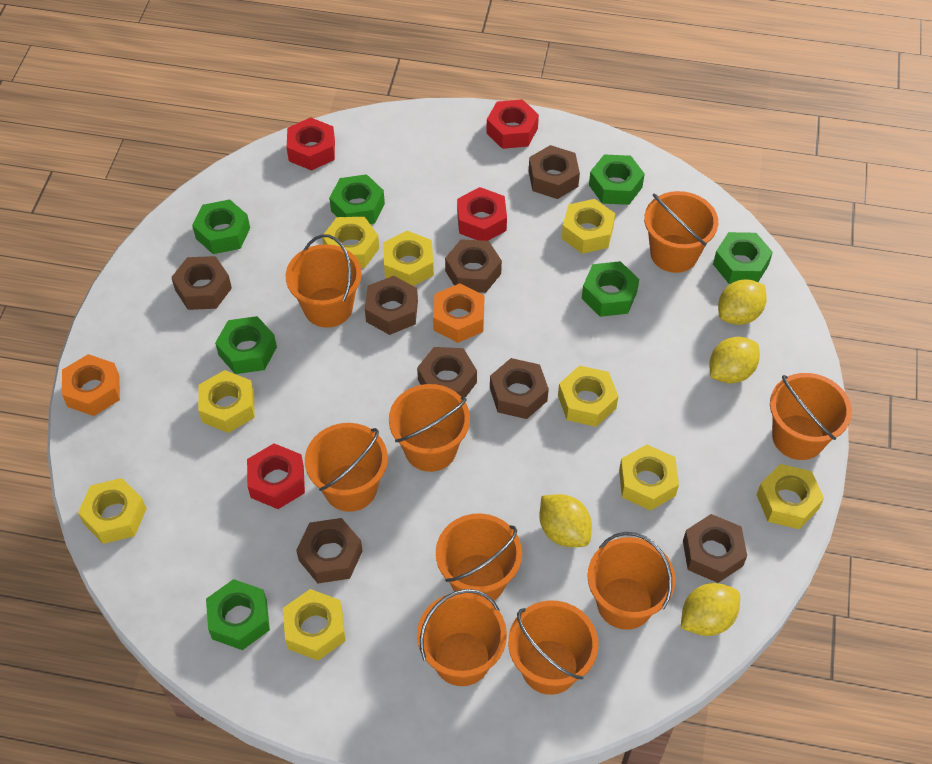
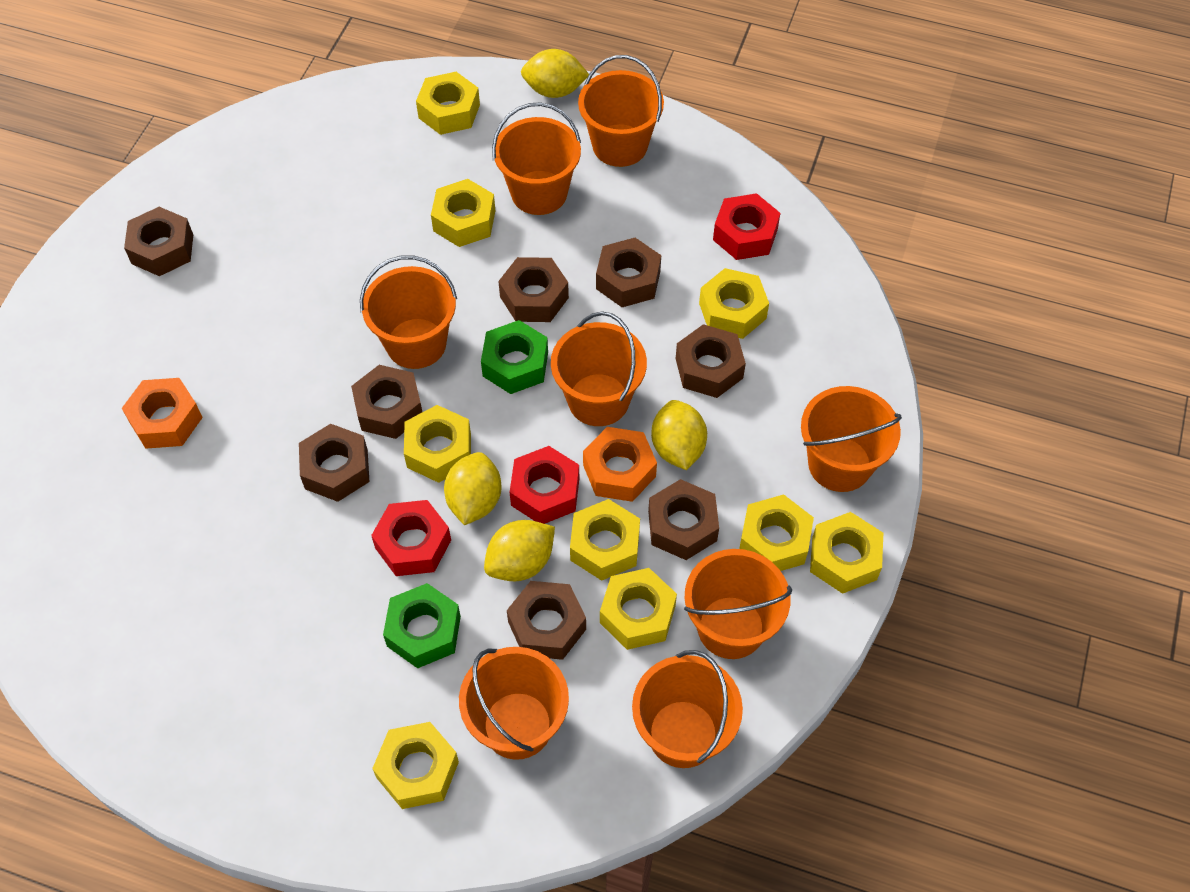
green nut: 7 -> 2
orange bucket: 9 -> 8
red nut: 4 -> 3

